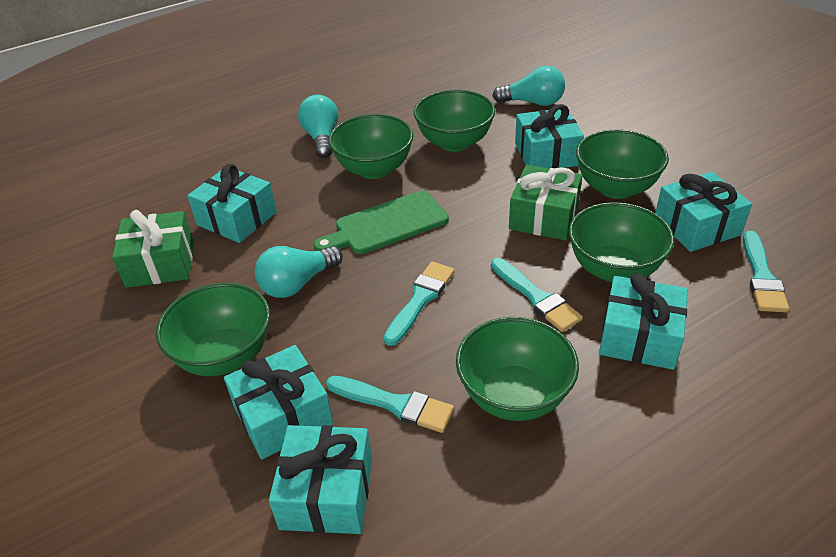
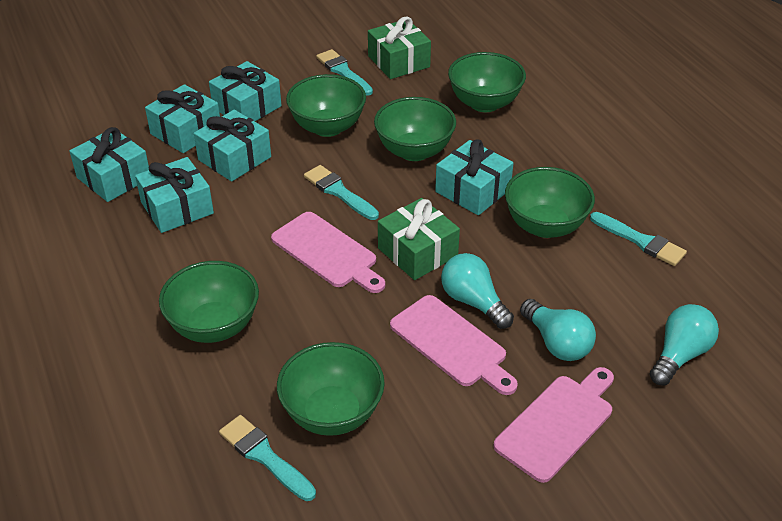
green cutting board: 1 -> 0
pink cutting board: 0 -> 3

